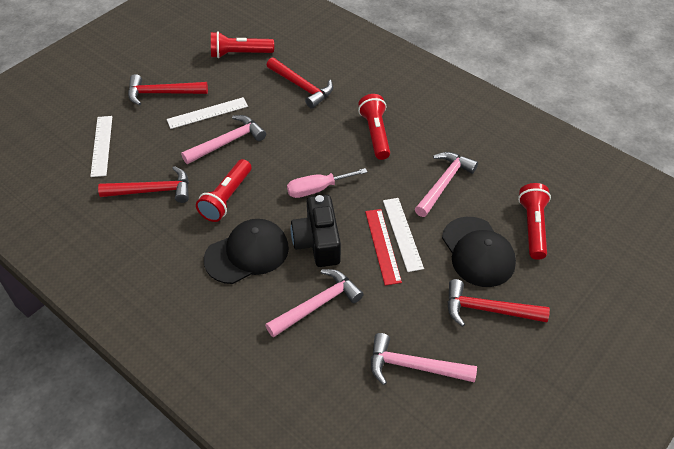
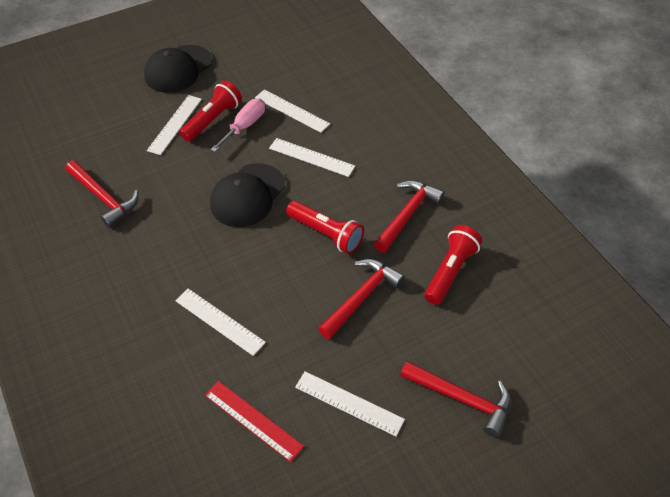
black camera: 1 -> 0
pink hammer: 4 -> 0
red flashlight: 4 -> 3
white ruler: 3 -> 5

